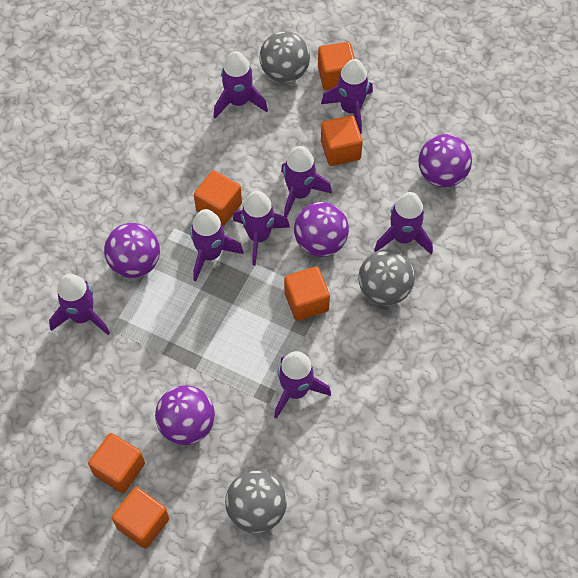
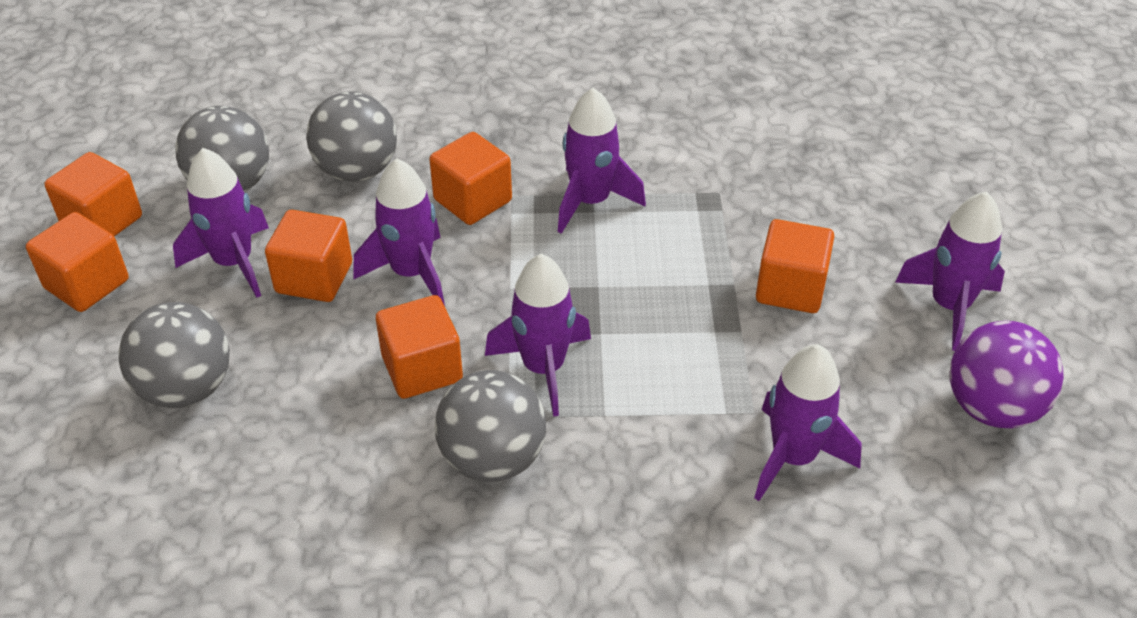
grey ball: 3 -> 4
purple ball: 4 -> 1
purple rocket: 8 -> 6

